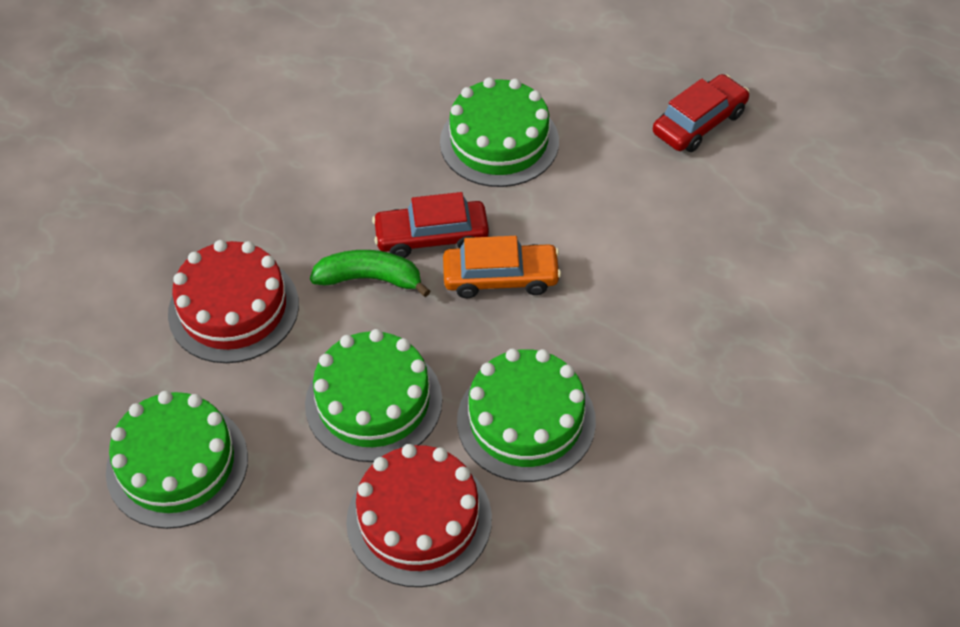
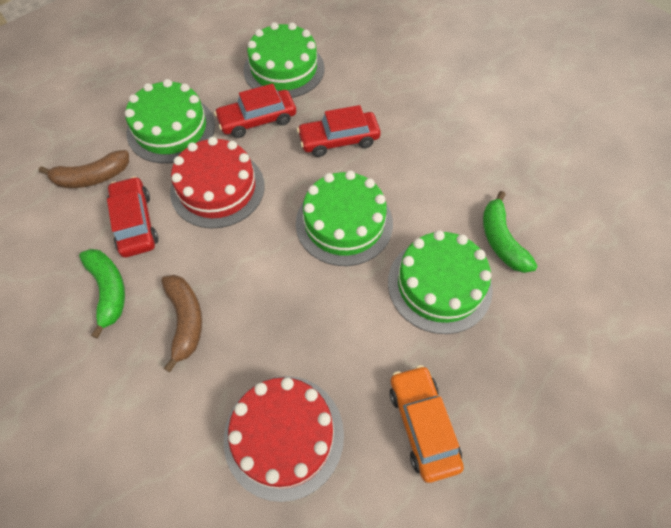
brown banana: 0 -> 2
green banana: 1 -> 2
red car: 2 -> 3

